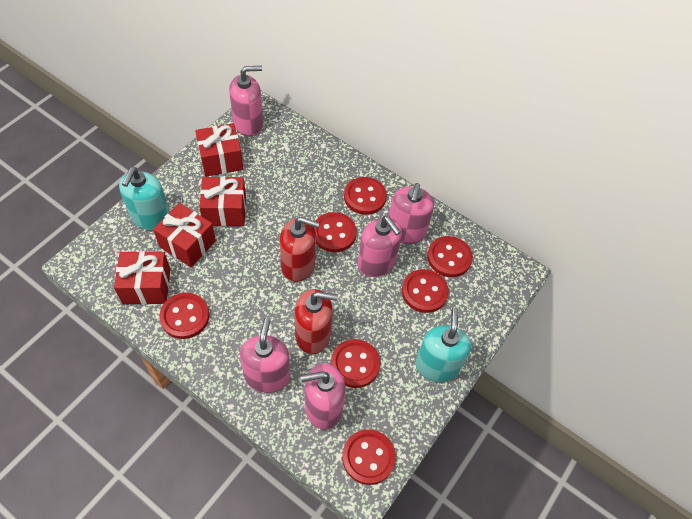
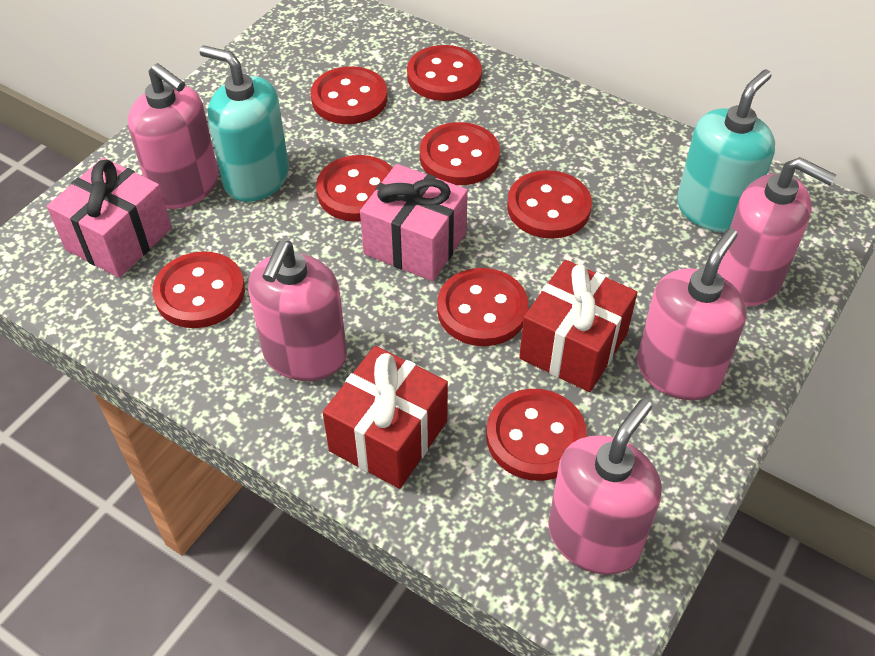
pink gift: 0 -> 2
red button: 7 -> 8
red gift: 4 -> 2
red soap dispenser: 2 -> 0

